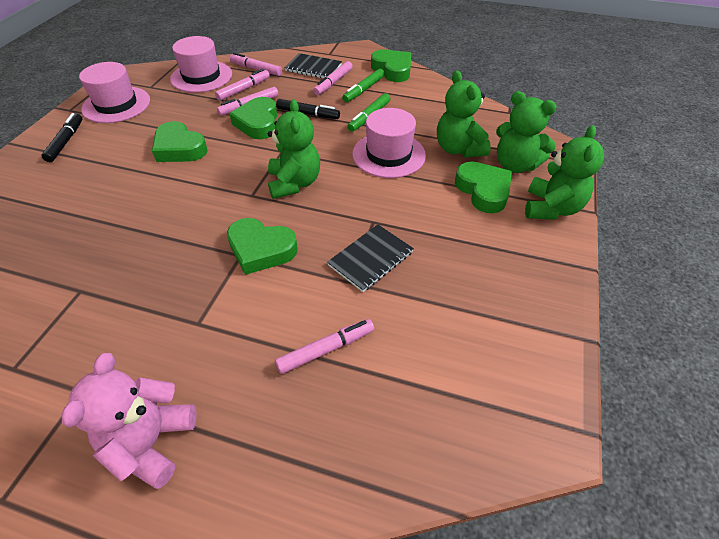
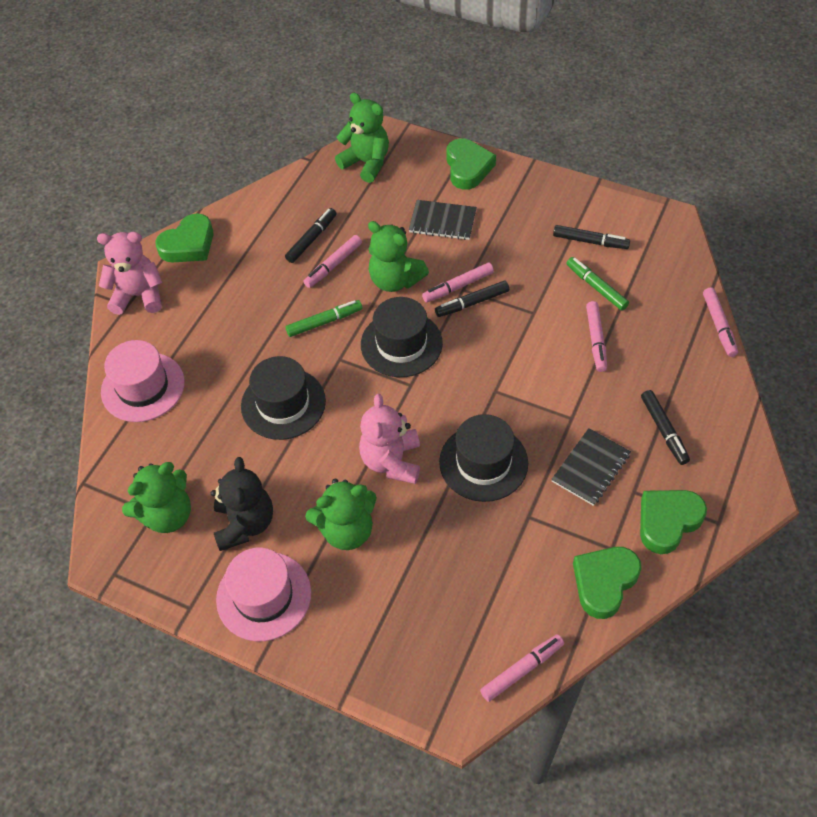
black hat: 0 -> 3
black marker: 2 -> 4
black teddy bear: 0 -> 1
green heart: 5 -> 4
pink hat: 3 -> 2
pink teddy bear: 1 -> 2

